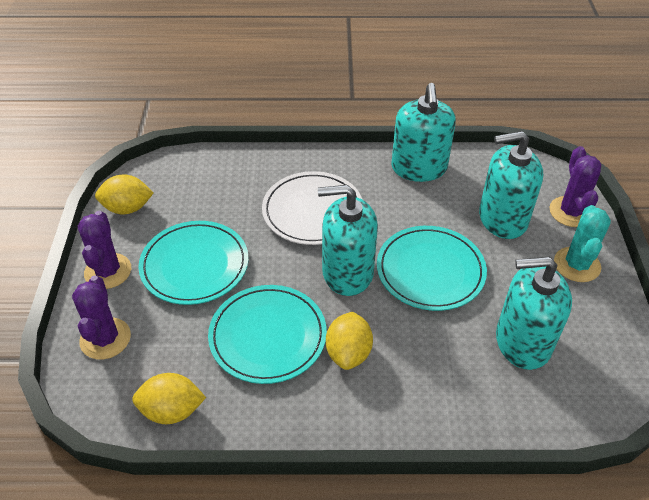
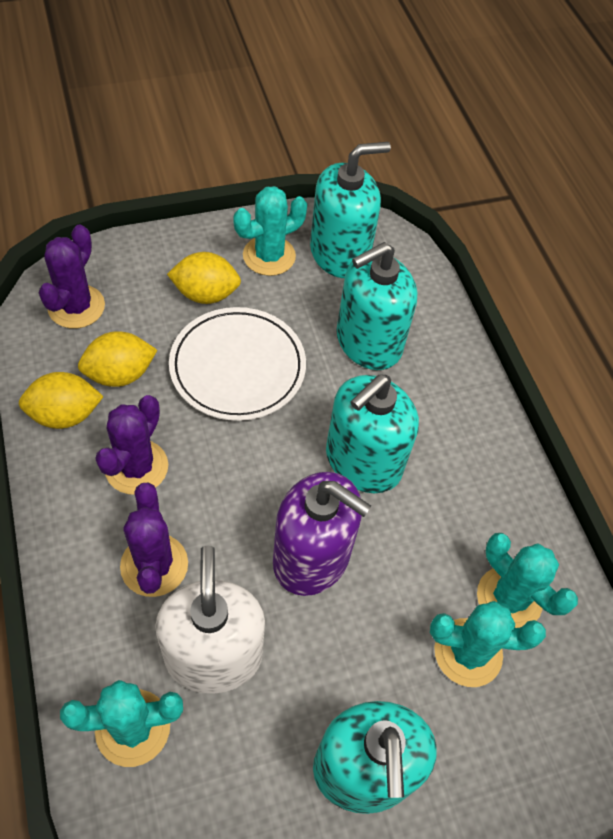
purple soap dispenser: 0 -> 1
turquoise cactus: 1 -> 4
turquoise plate: 3 -> 0
white soap dispenser: 0 -> 1

